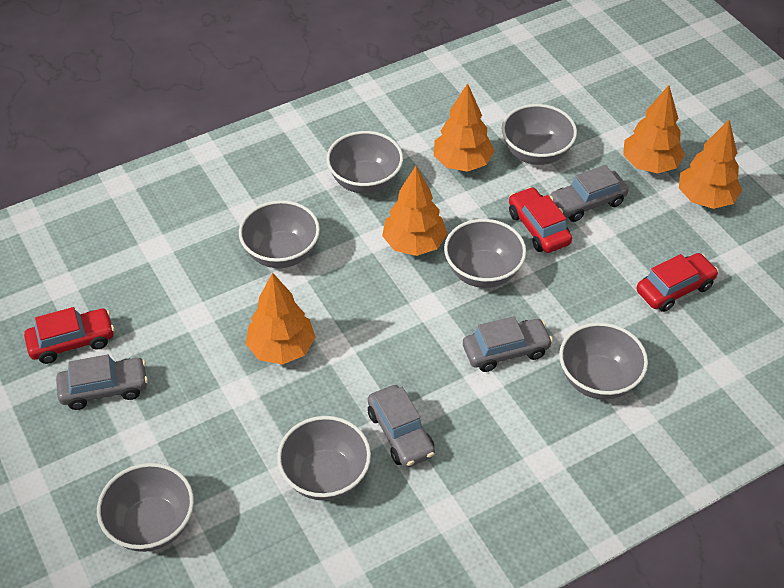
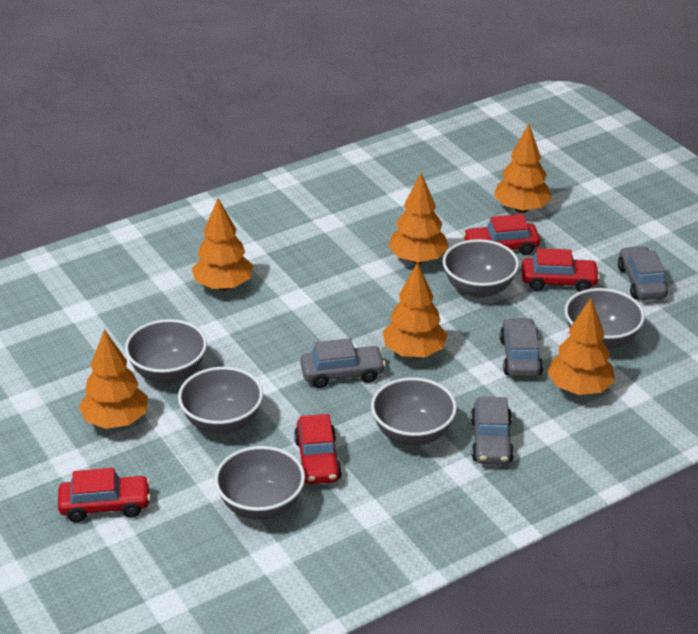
grey bowl: 7 -> 6
orange tree: 5 -> 6
red car: 3 -> 4

